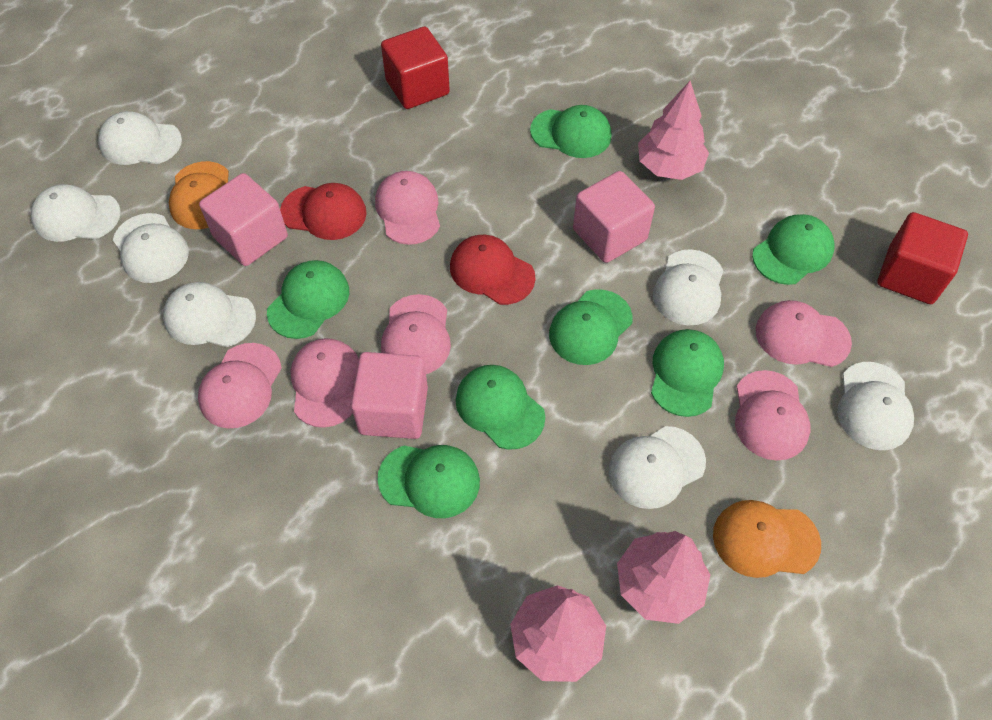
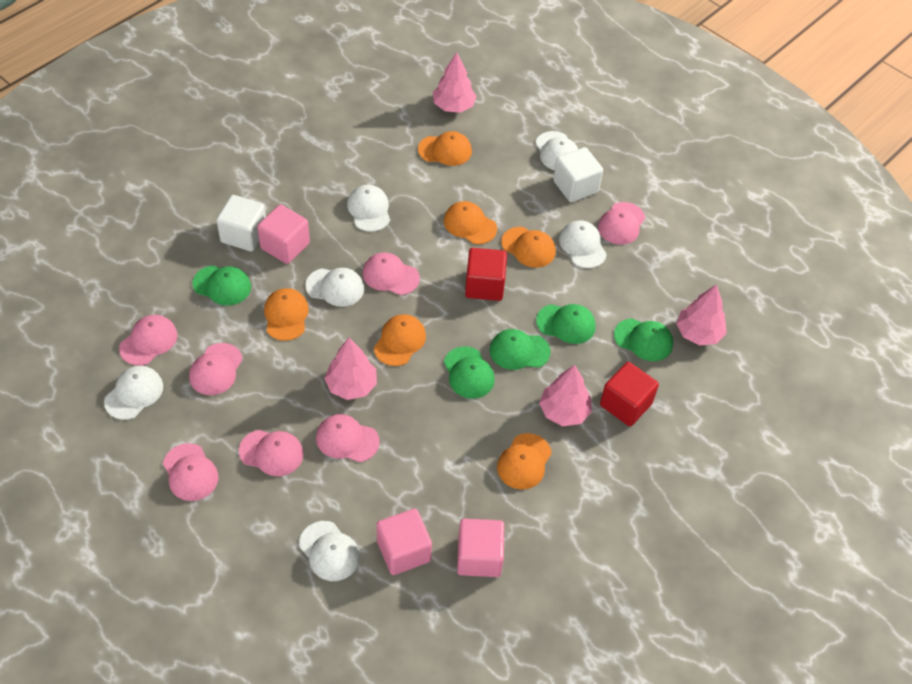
green cap: 7 -> 5
orange cap: 2 -> 6
pink cap: 6 -> 7
pink tree: 3 -> 4
red cap: 2 -> 0
white cap: 7 -> 6
white cube: 0 -> 2

